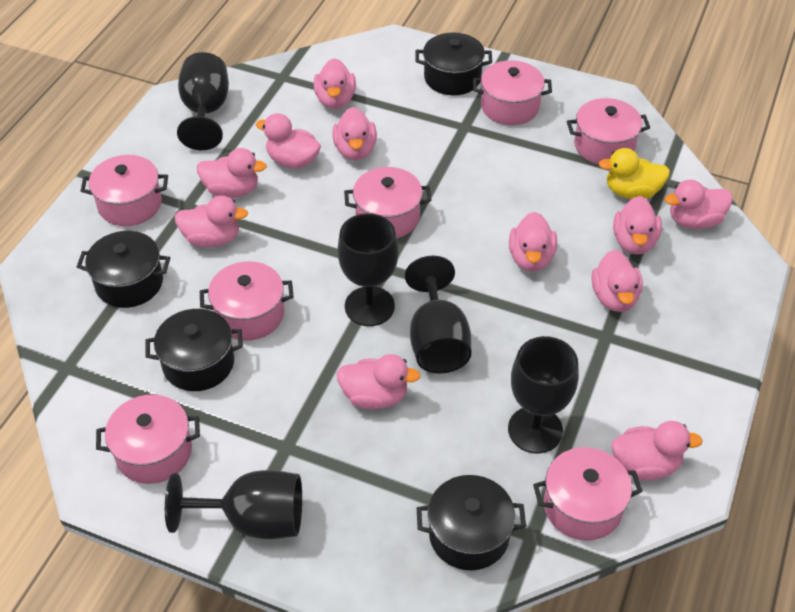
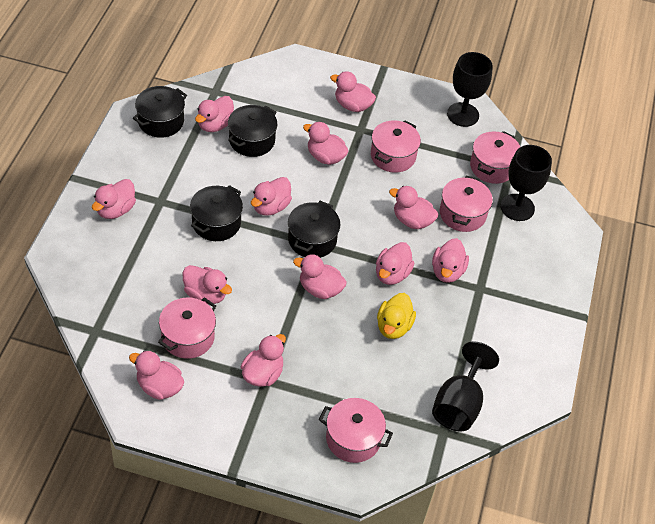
black goblet: 5 -> 3
pink duck: 11 -> 12
pink pot: 7 -> 5

